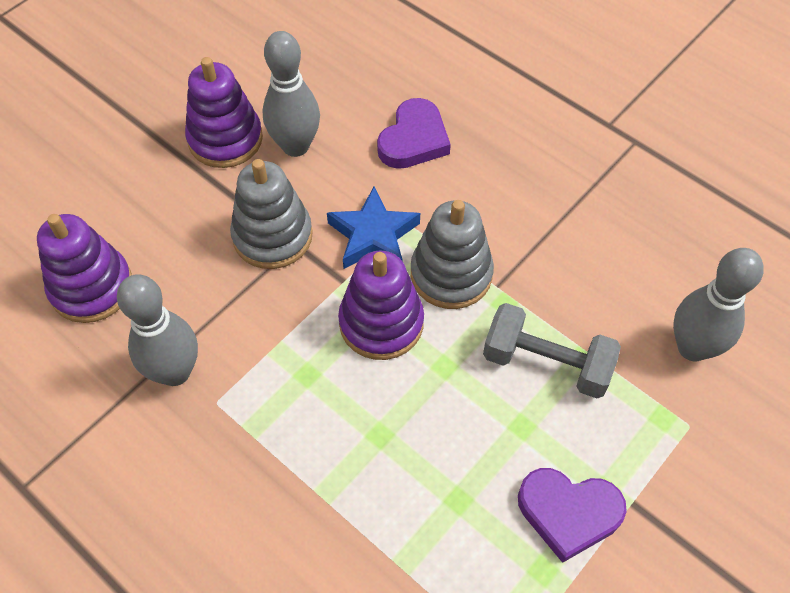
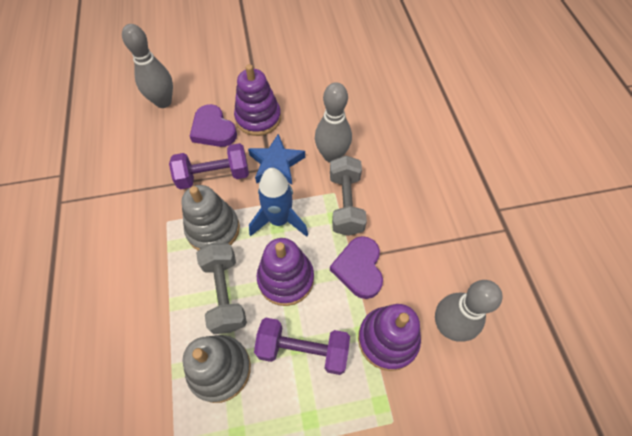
blue rocket: 0 -> 1
grey dumbbell: 1 -> 2
purple dumbbell: 0 -> 2

